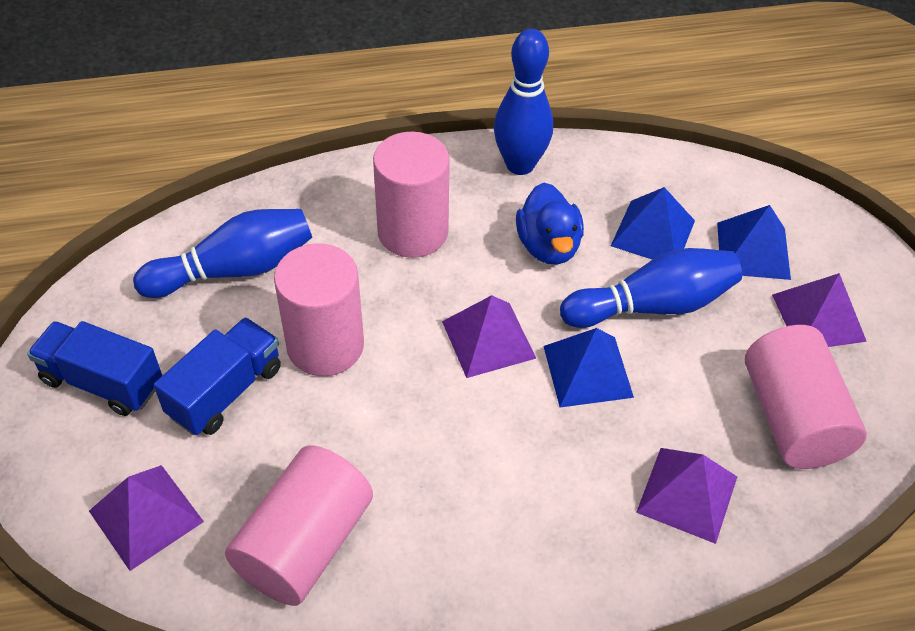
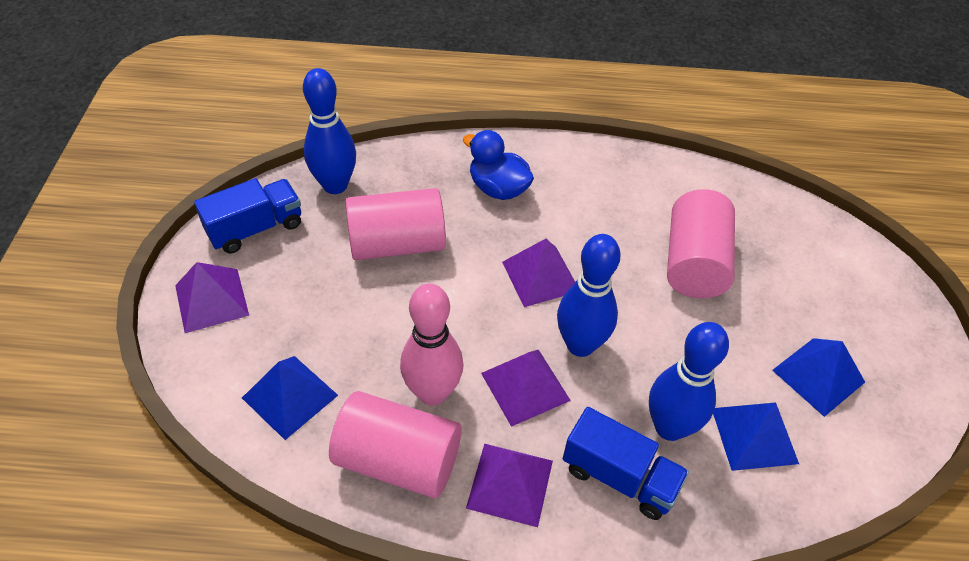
pink bowling pin: 0 -> 1
pink cylinder: 4 -> 3

